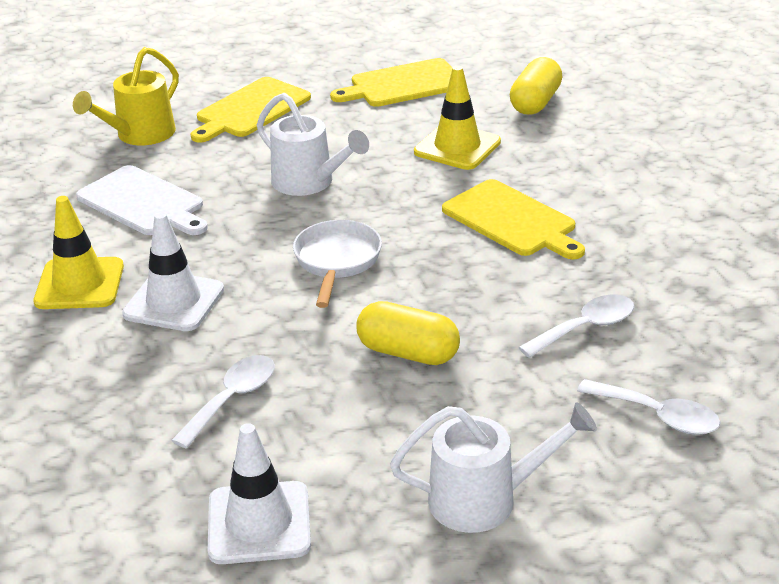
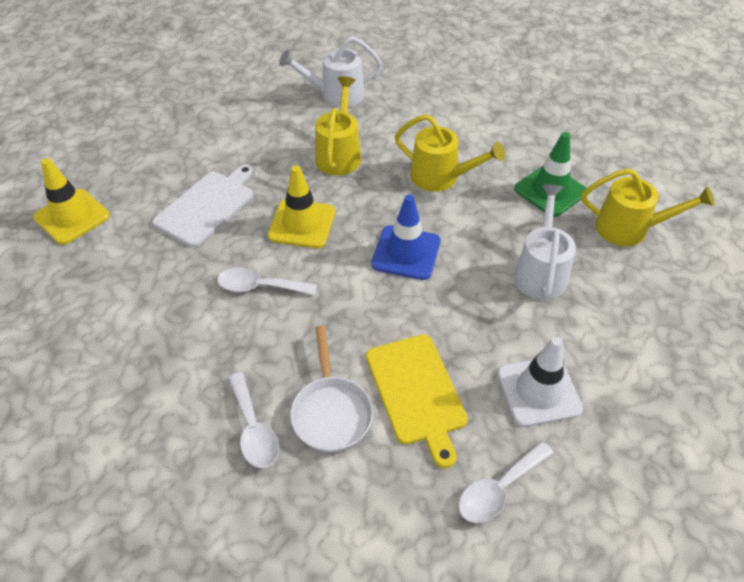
blue traffic cone: 0 -> 1
green traffic cone: 0 -> 1
white traffic cone: 2 -> 1
yellow capsule: 2 -> 0
yellow cutting board: 3 -> 1
yellow watering can: 1 -> 3

